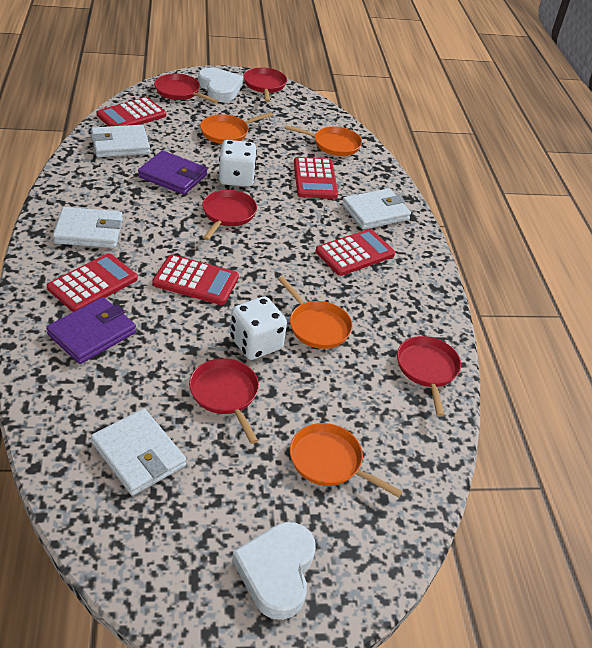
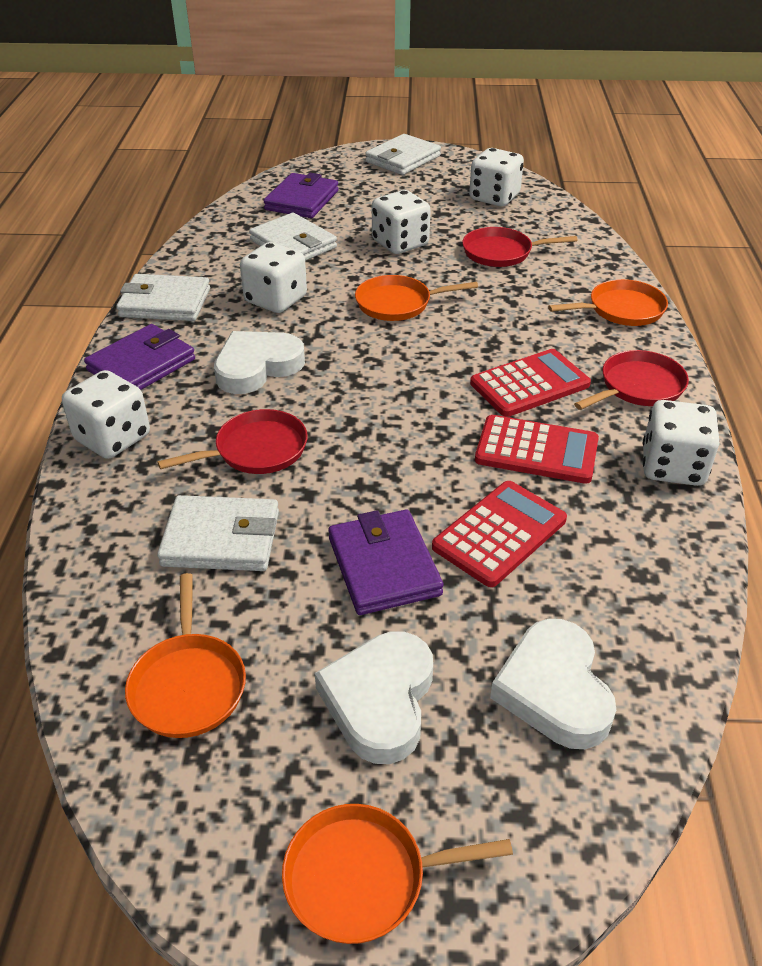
purple wallet: 2 -> 3
red calculator: 5 -> 3
red pan: 5 -> 3
white dice: 2 -> 5
white heart: 2 -> 3

